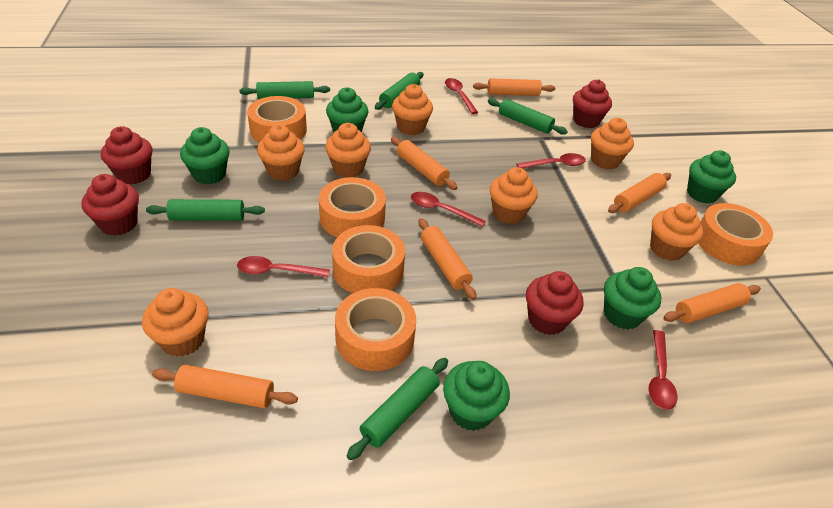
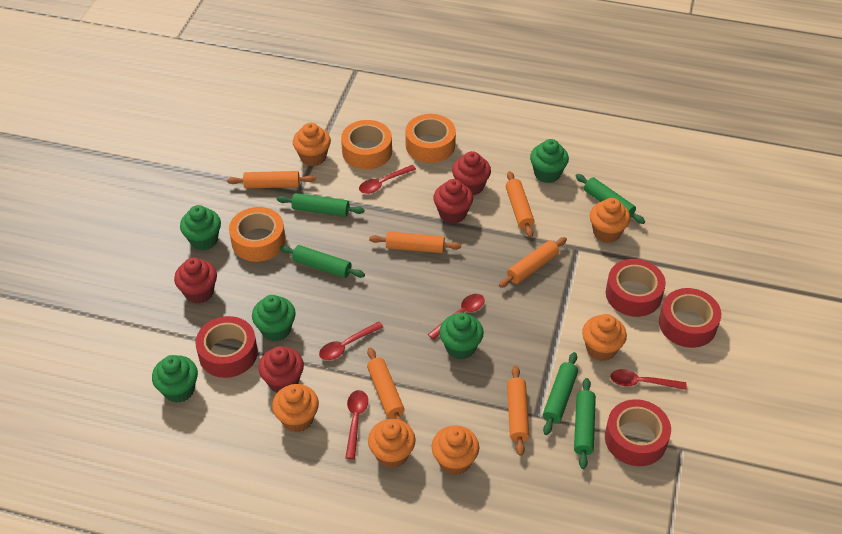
orange cupcake: 7 -> 6
orange tape: 5 -> 3
red tape: 0 -> 4

